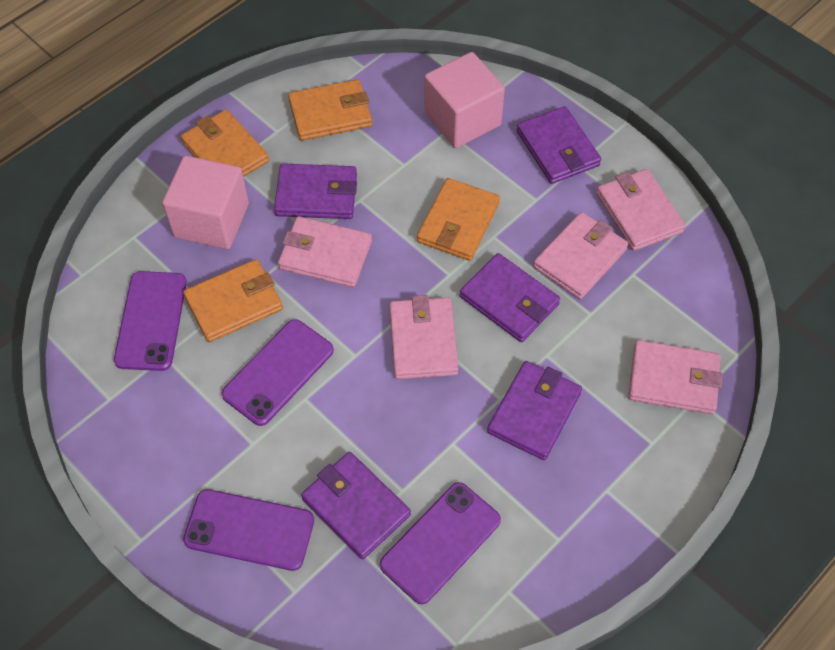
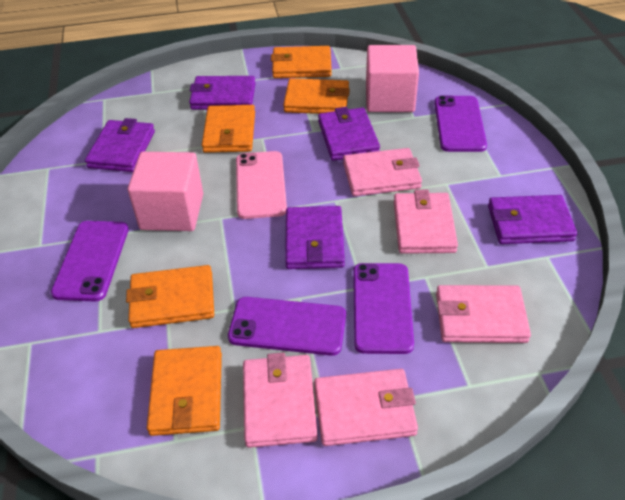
orange wallet: 4 -> 5
pink phone: 0 -> 1

